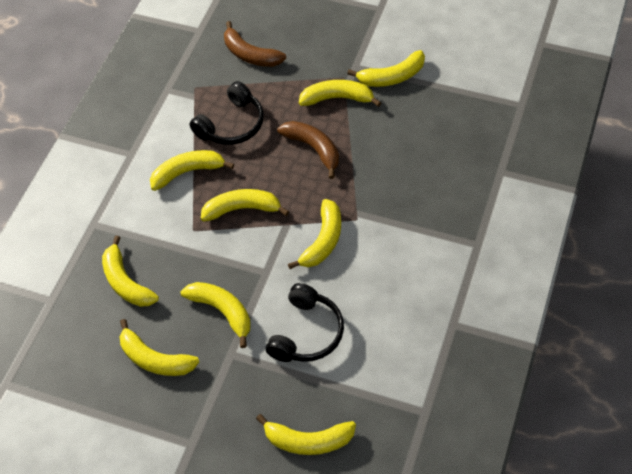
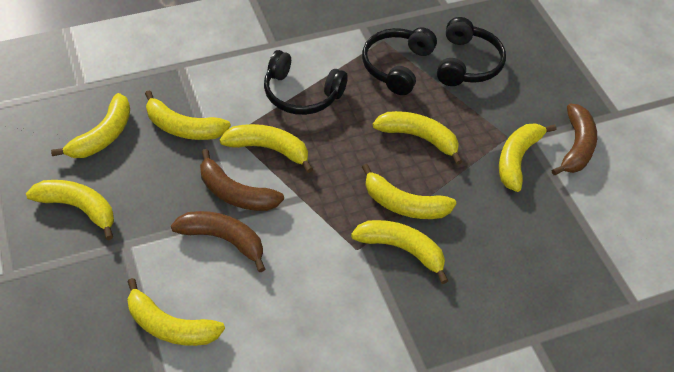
black headphones: 2 -> 3
brown banana: 2 -> 3

